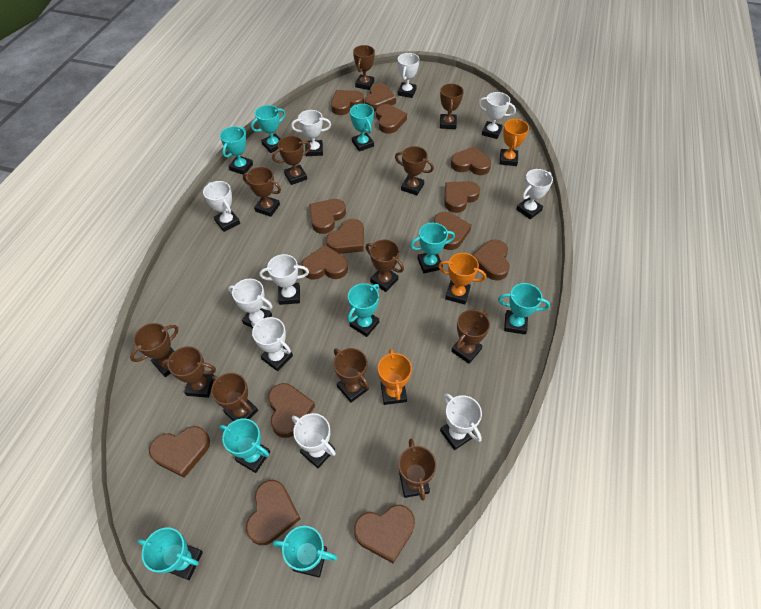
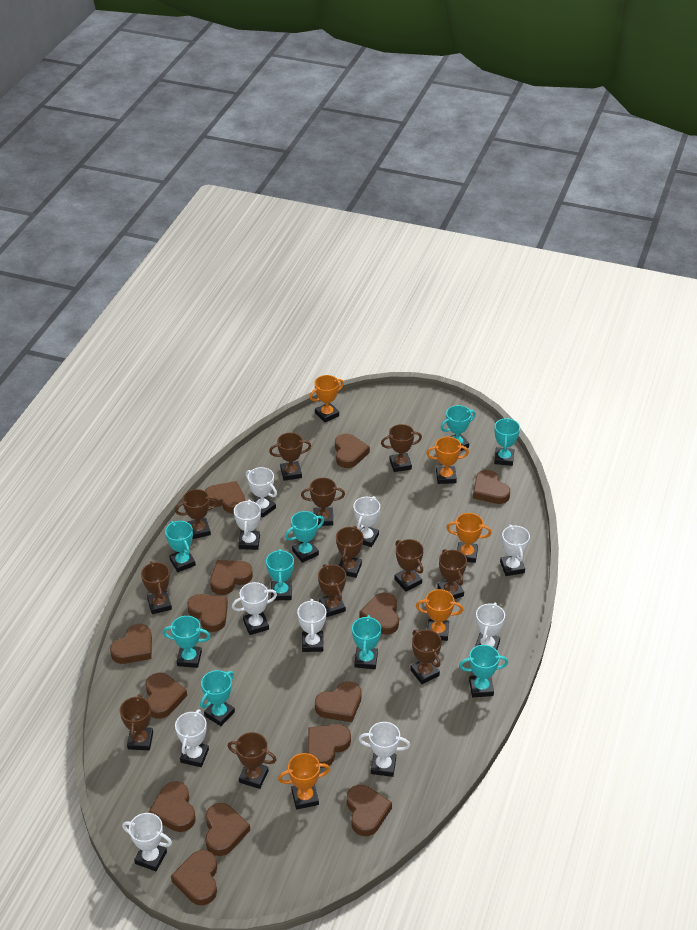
orange trophy: 3 -> 5

